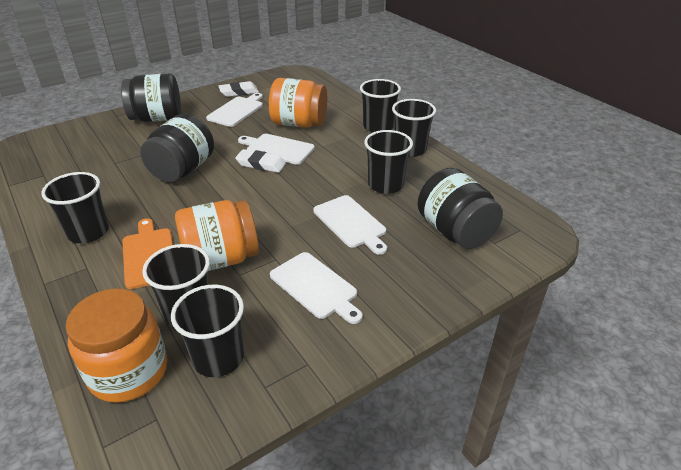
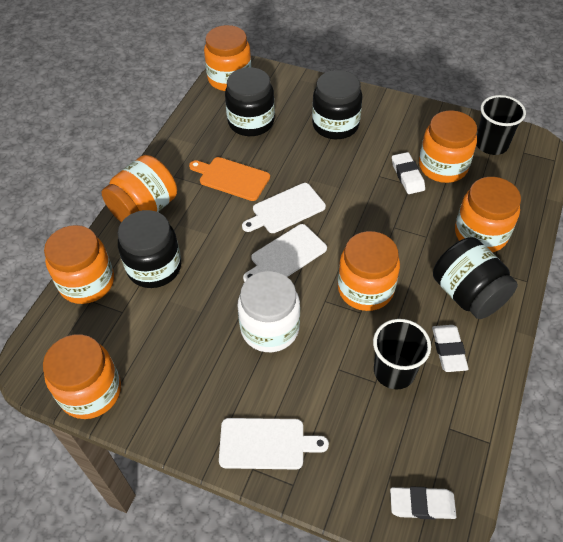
black cup: 6 -> 2
black jar: 3 -> 4
orange jar: 3 -> 7
white cutting board: 4 -> 3
white eraser: 2 -> 3
white jar: 0 -> 1

